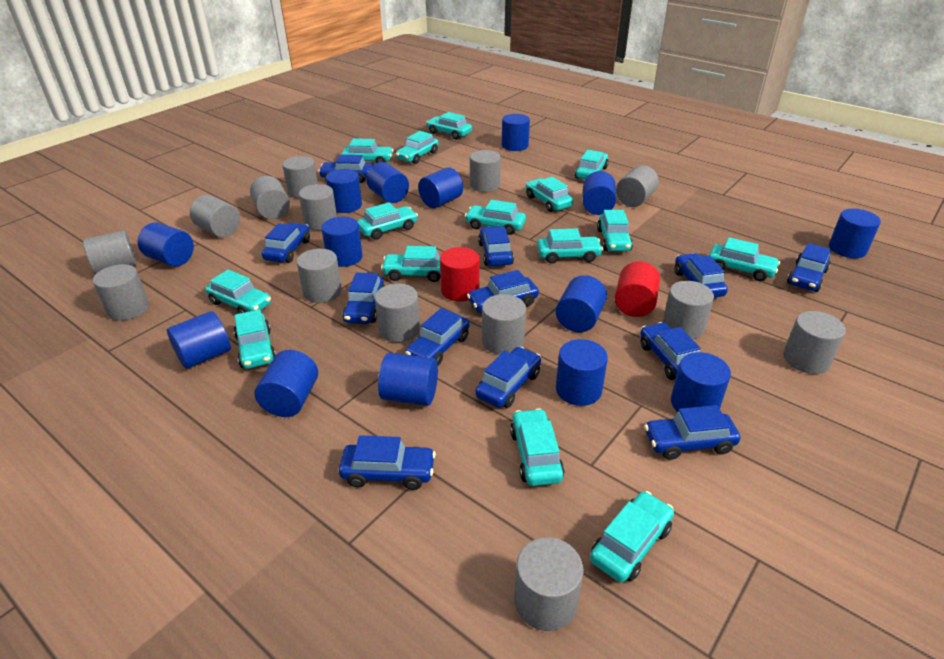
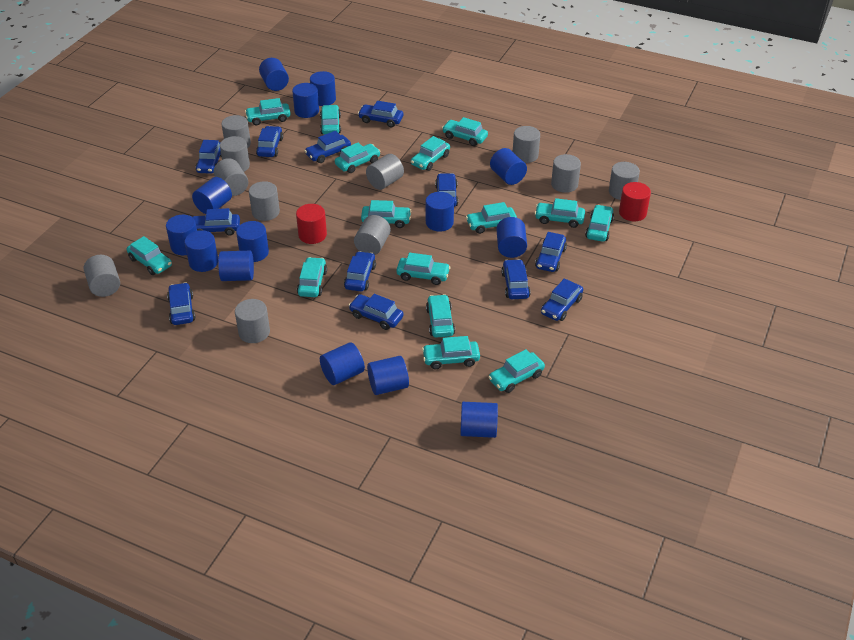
grey cylinder: 14 -> 11

